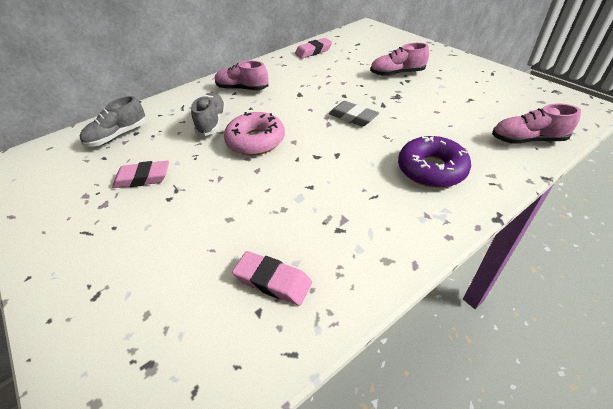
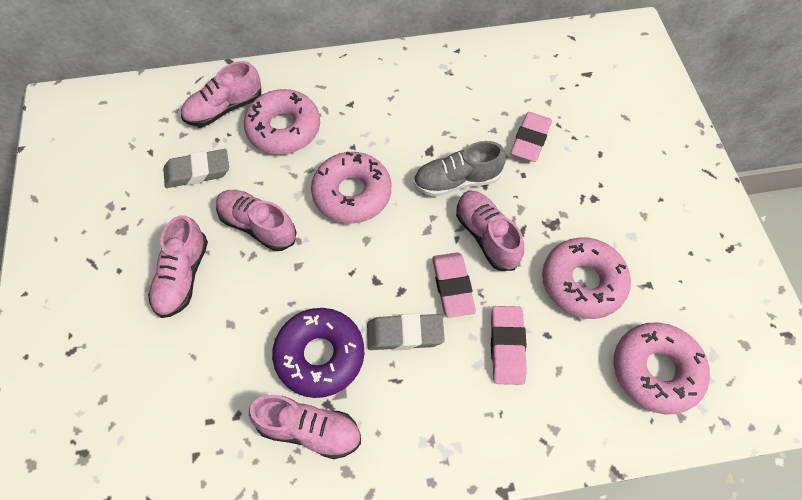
grey eraser: 1 -> 2
grey shoe: 2 -> 1
pink donut: 1 -> 4
pink shoe: 3 -> 5

